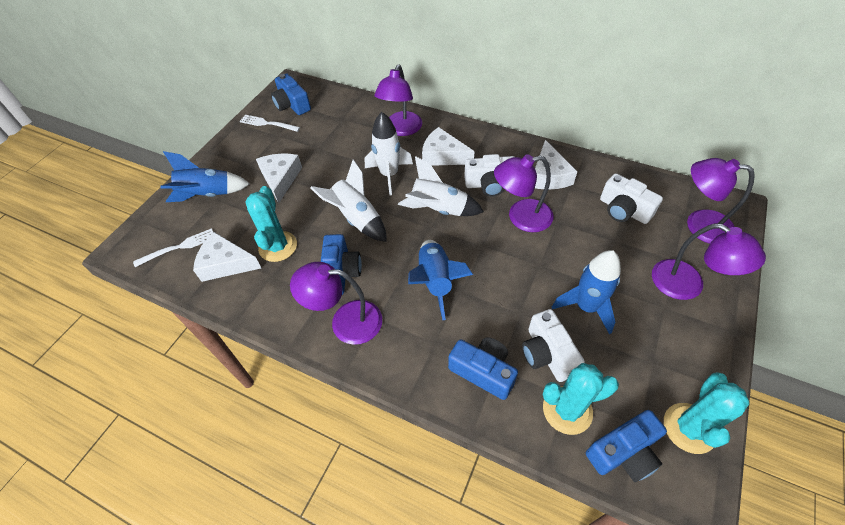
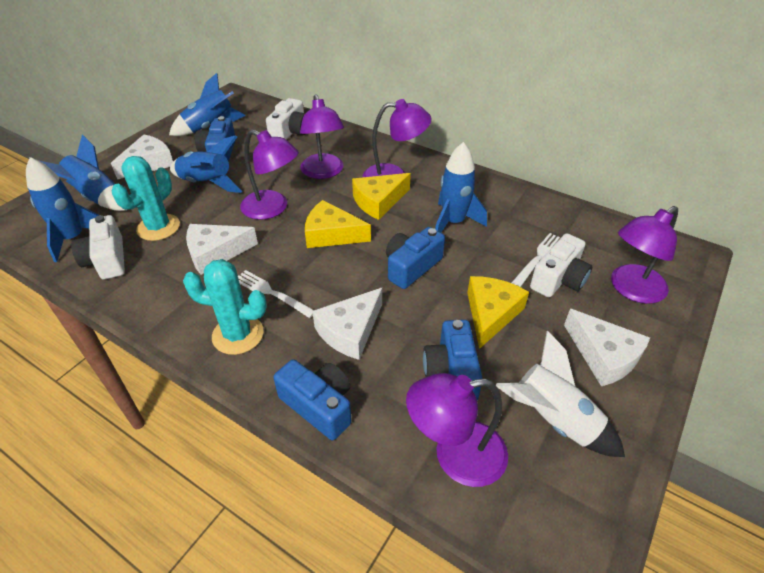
blue rocket: 3 -> 5
turquoise cactus: 3 -> 2
white rocket: 3 -> 1
yellow cheese: 0 -> 3

